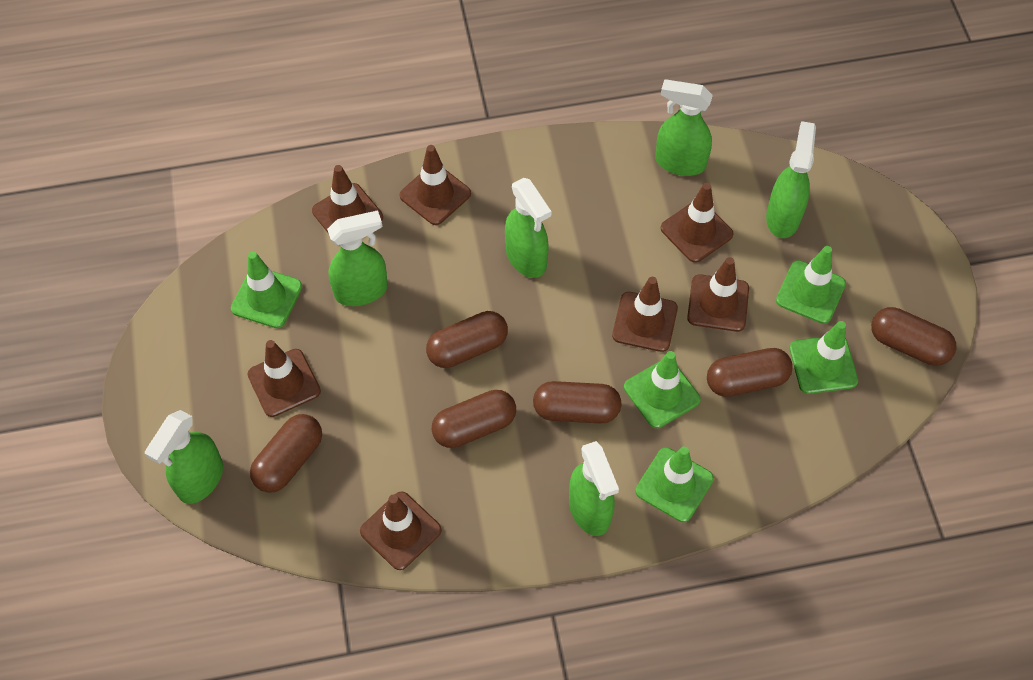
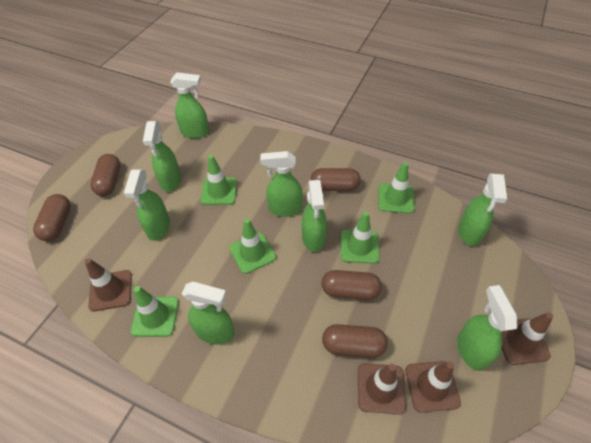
brown capsule: 6 -> 5
brown traffic cone: 7 -> 4
green spray bottle: 6 -> 8

